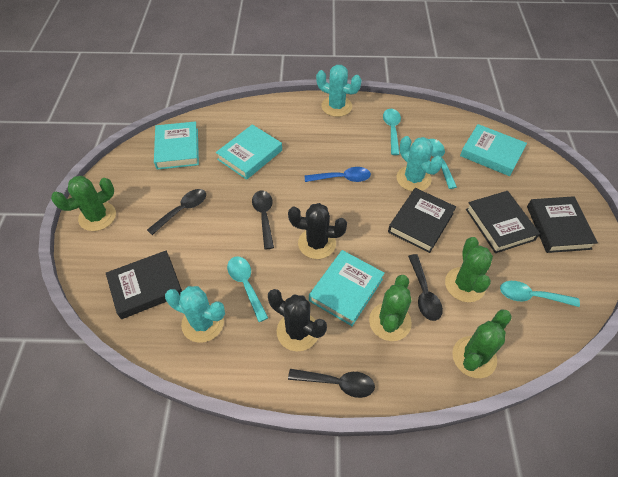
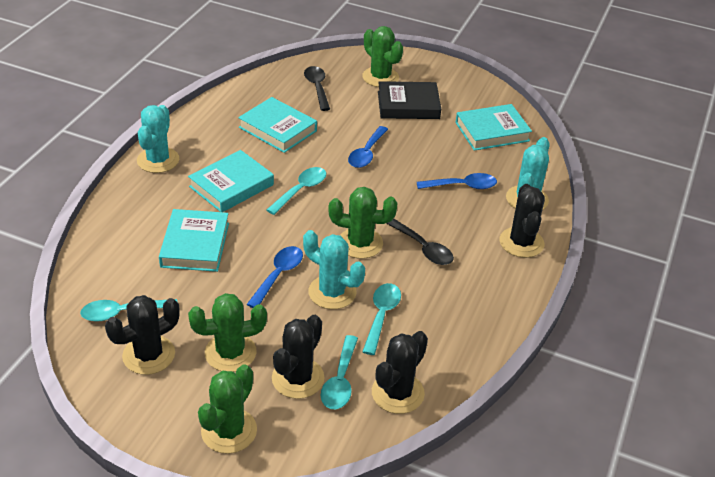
black book: 4 -> 1
black cactus: 2 -> 4
black spoon: 4 -> 2
blue spoon: 1 -> 3

